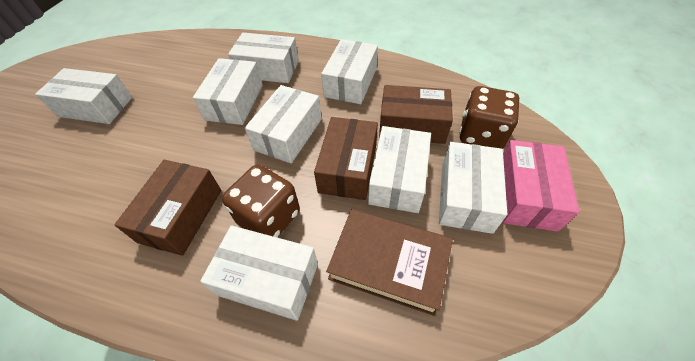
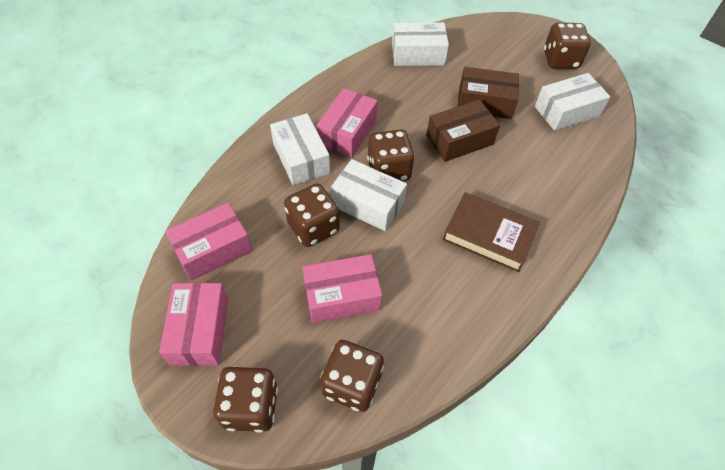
brown box: 3 -> 2
brown dice: 2 -> 5
pink box: 1 -> 4
white box: 8 -> 4

